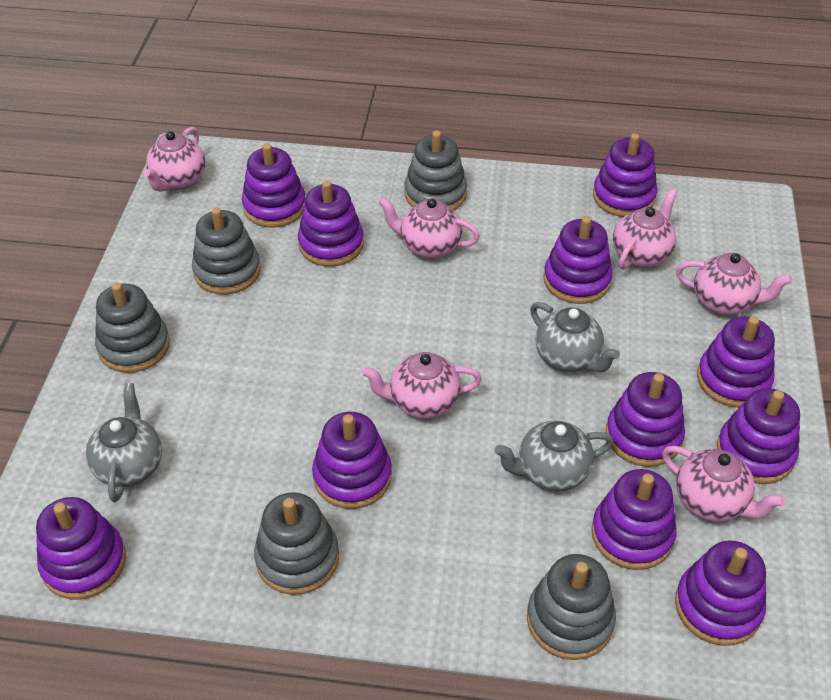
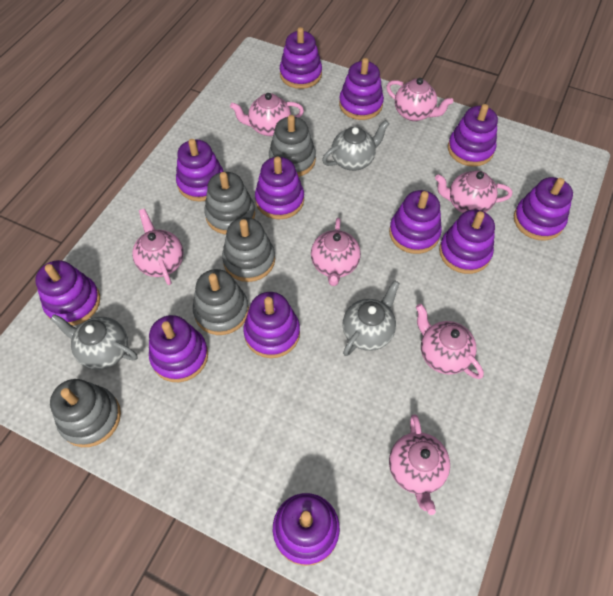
pink teapot: 6 -> 7
purple stacking toy: 11 -> 12

